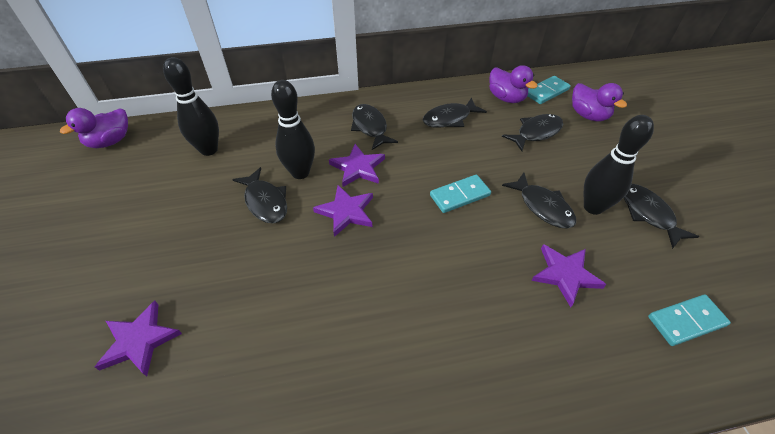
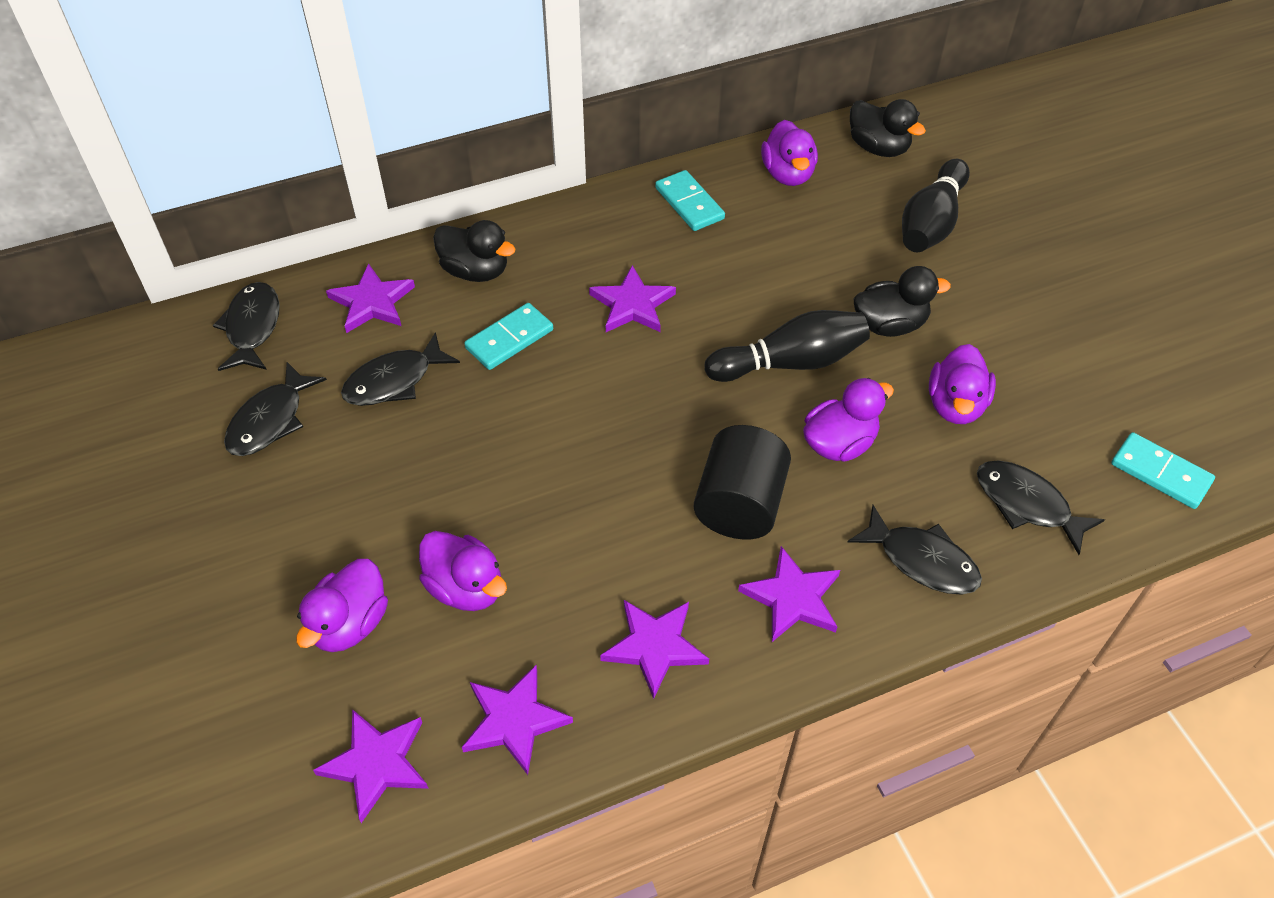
black bowling pin: 3 -> 2
black cylinder: 0 -> 1
black duck: 0 -> 3
black fish: 6 -> 5
purple duck: 3 -> 5
purple star: 4 -> 6

